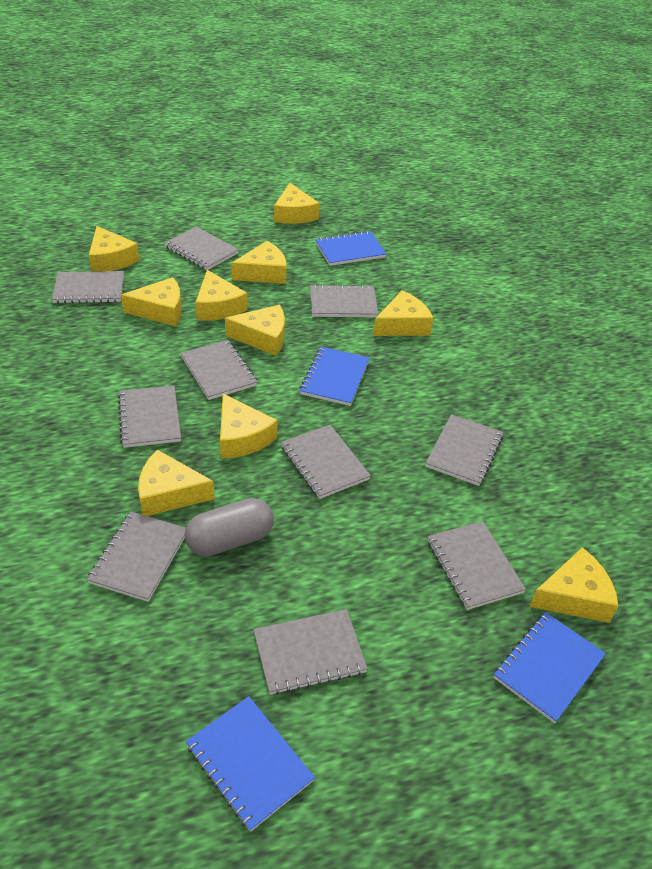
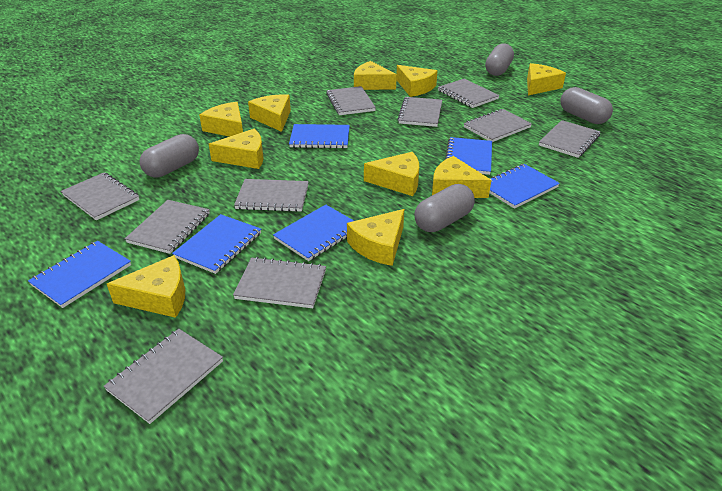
blue notebook: 4 -> 6
grey capsule: 1 -> 4

